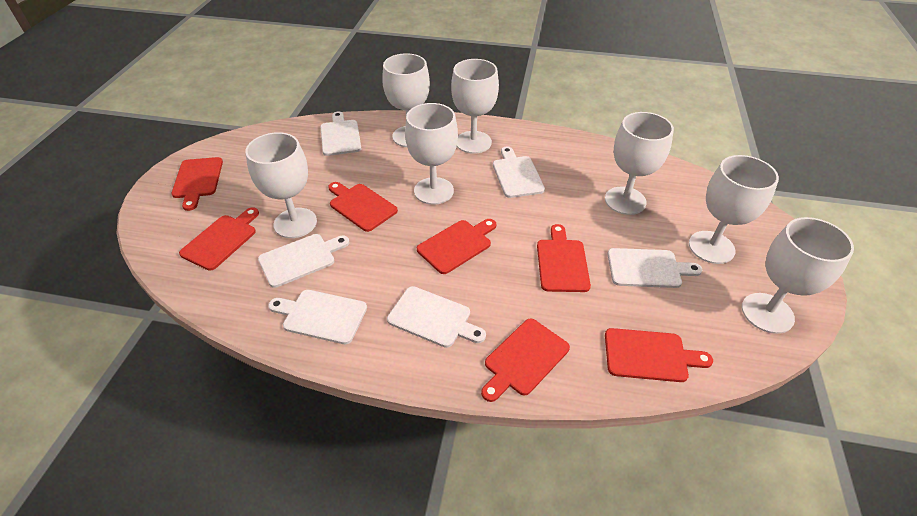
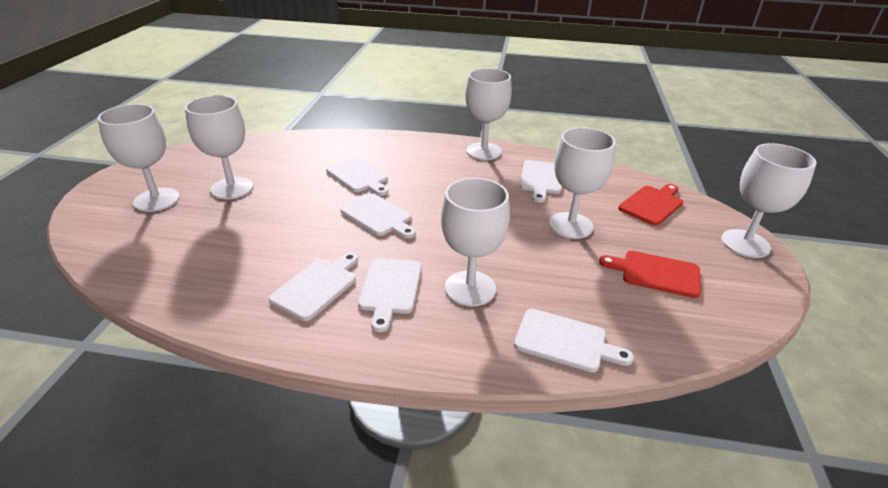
red cutting board: 7 -> 2
white goblet: 7 -> 6

